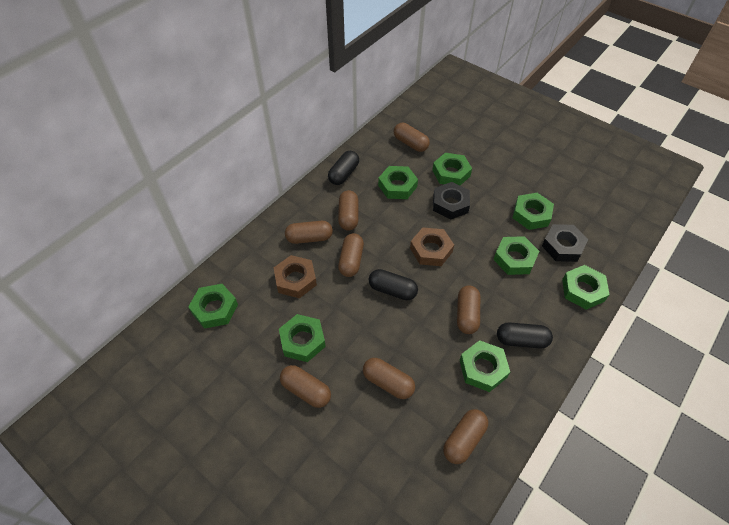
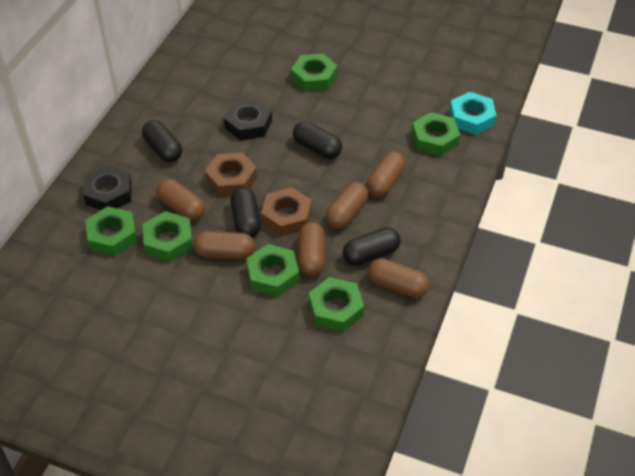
black capsule: 3 -> 4
brown capsule: 8 -> 6
green nut: 8 -> 6
turquoise nut: 0 -> 1

